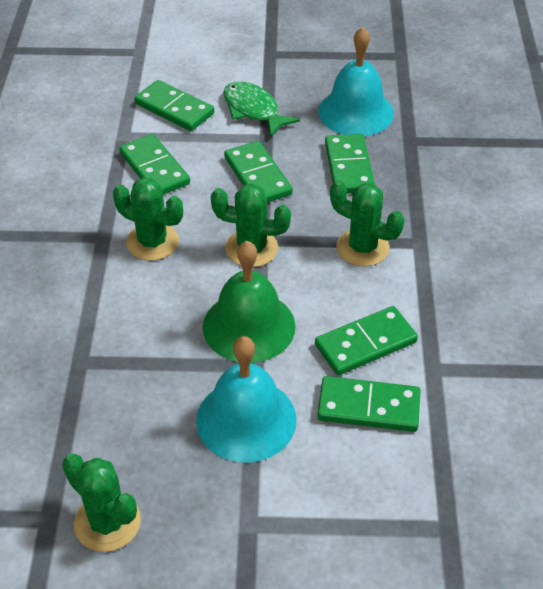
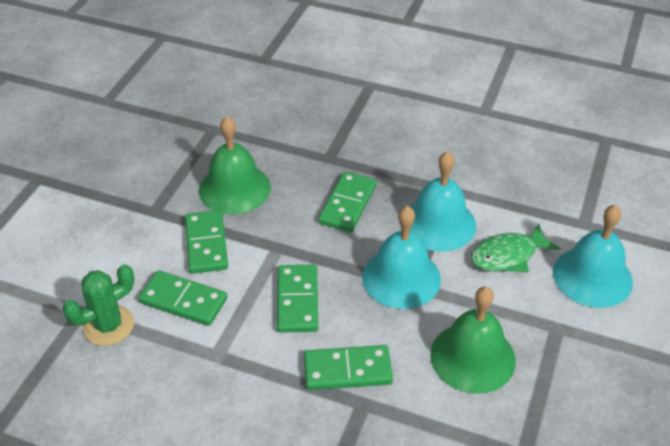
green bell: 1 -> 2
green cactus: 4 -> 1
green domino: 6 -> 5
turquoise bell: 2 -> 3

